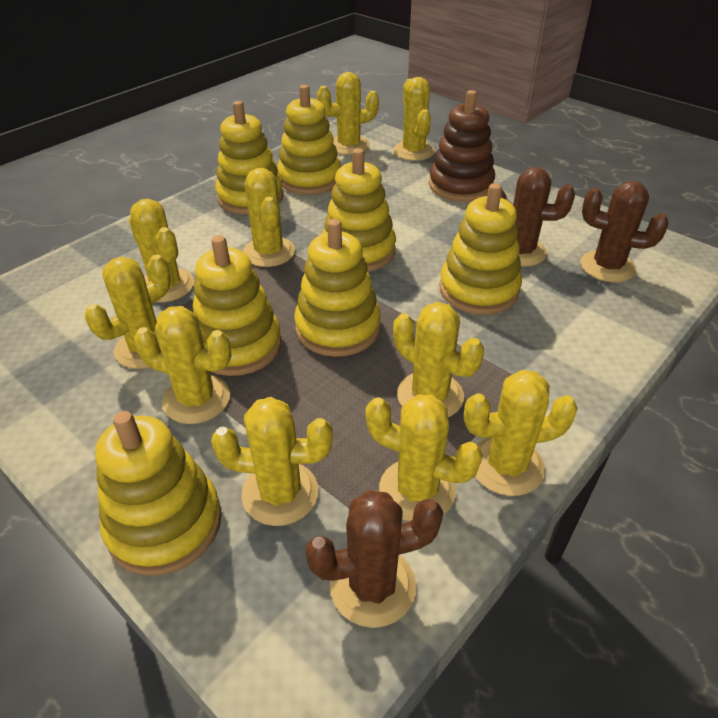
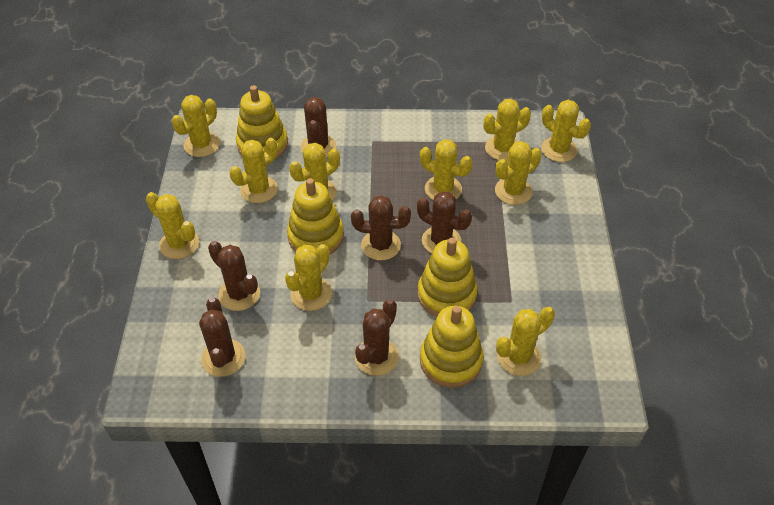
brown cactus: 3 -> 6
brown stacking toy: 1 -> 0
yellow stacking toy: 7 -> 4

